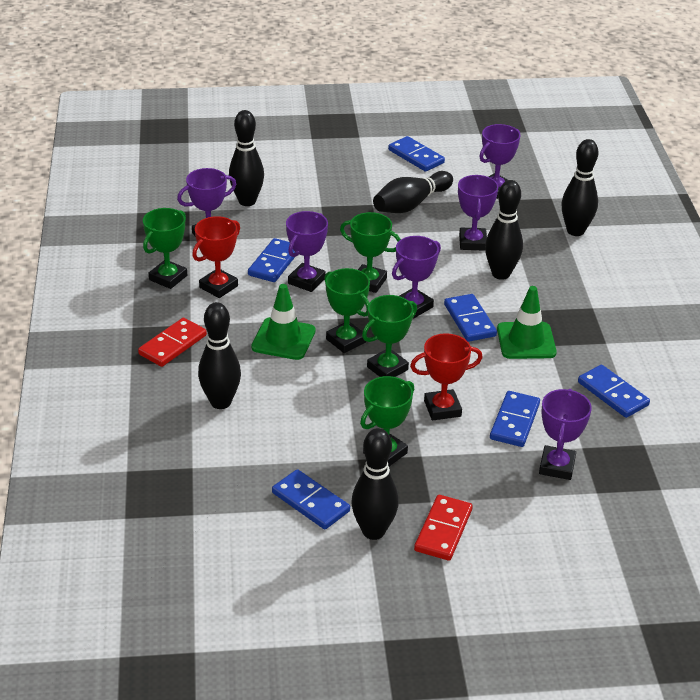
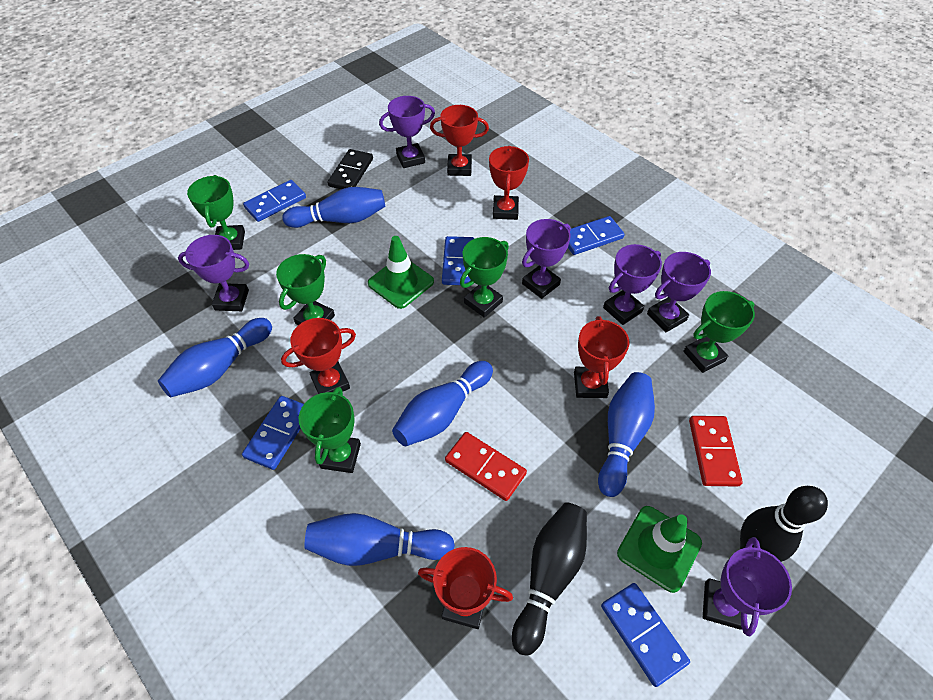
black bowling pin: 6 -> 2
black domino: 0 -> 1
blue bowling pin: 0 -> 5
blue domino: 6 -> 5
red trophy: 2 -> 5

